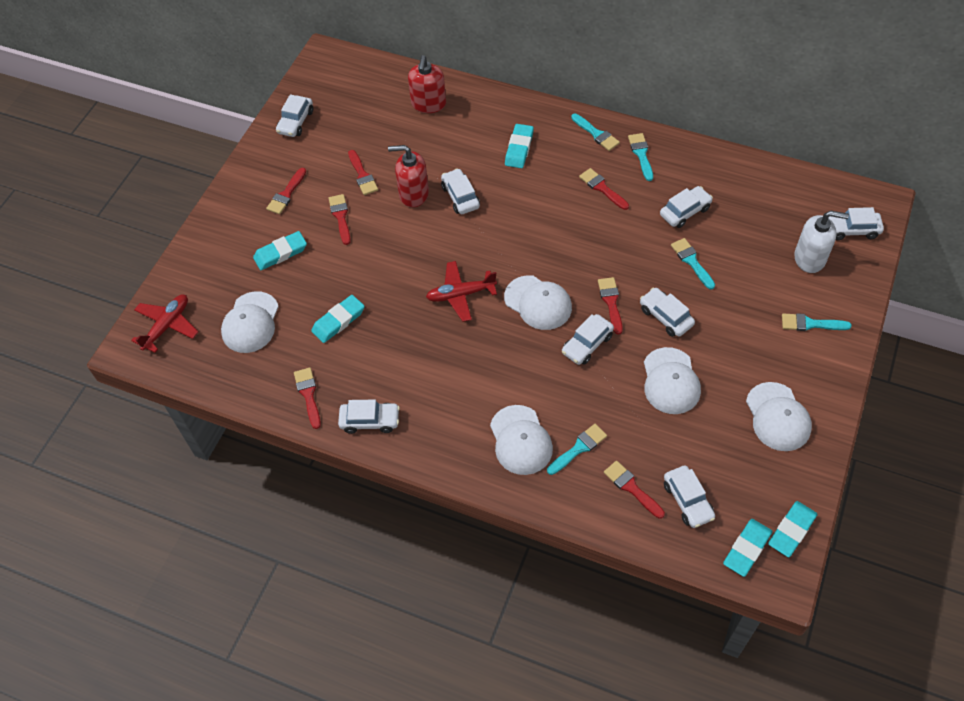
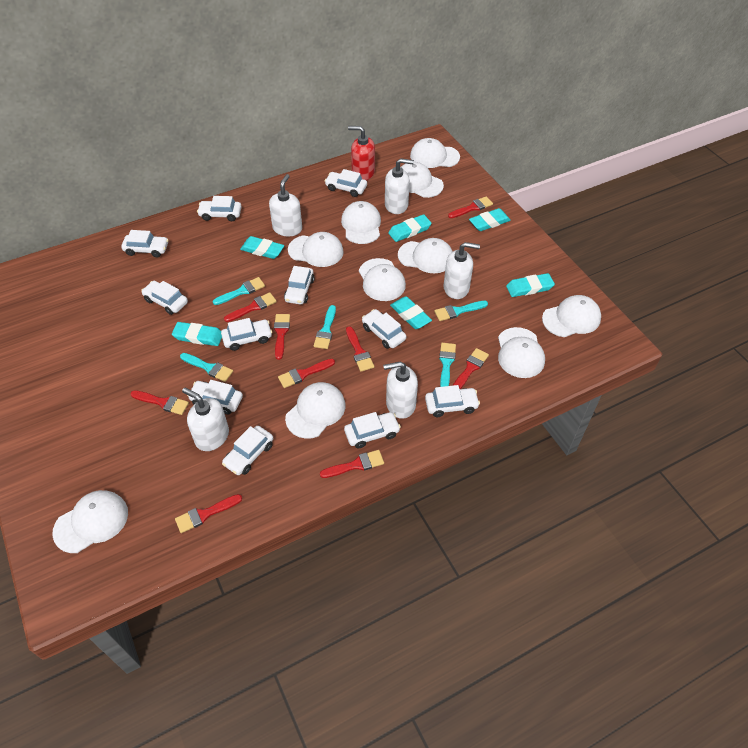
red brush: 7 -> 9
red plane: 2 -> 0
red soap dispenser: 2 -> 1
turquoise eraser: 5 -> 6
white cap: 5 -> 10
white car: 8 -> 11
white soap dispenser: 1 -> 5

